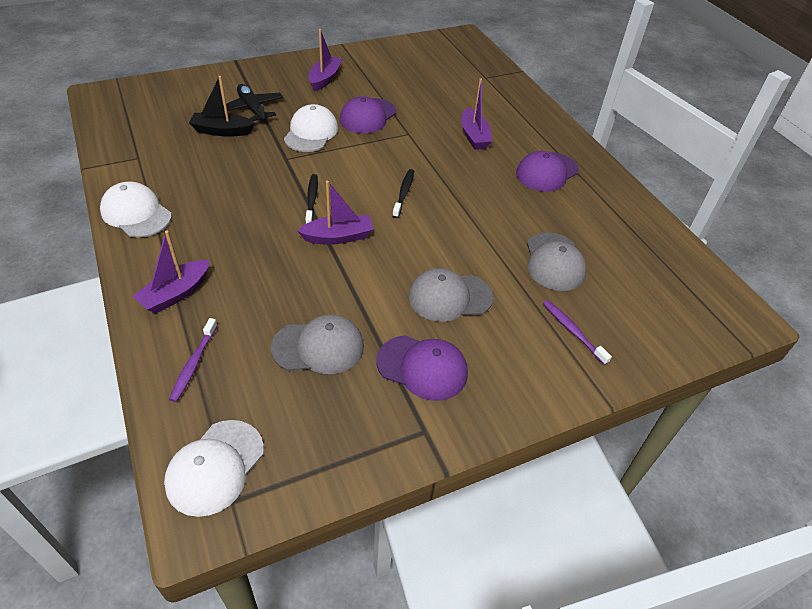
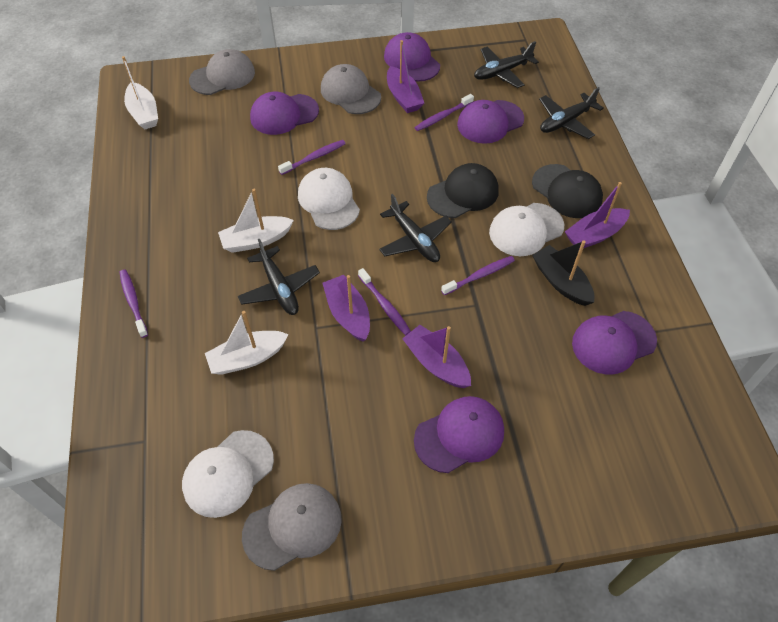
black cap: 0 -> 2
black plane: 1 -> 4
black toothbrush: 2 -> 0
purple cap: 3 -> 5
purple toothbrush: 2 -> 5
white boat: 0 -> 3

